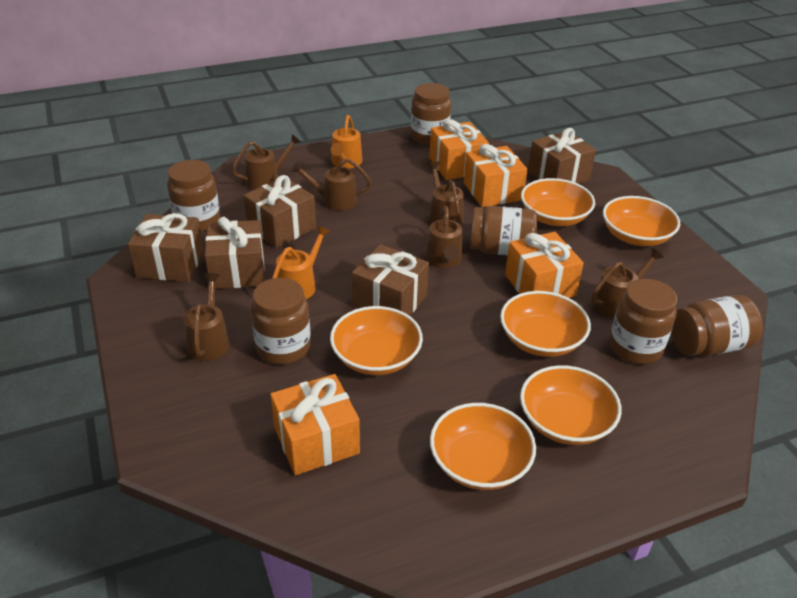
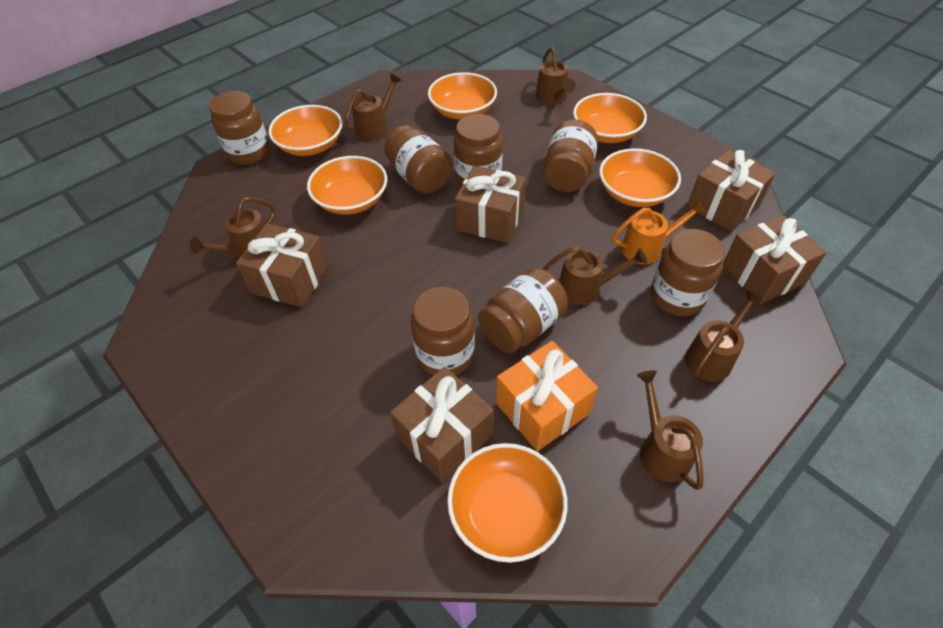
brown jar: 6 -> 7
orange gift: 4 -> 1
orange watering can: 2 -> 1

